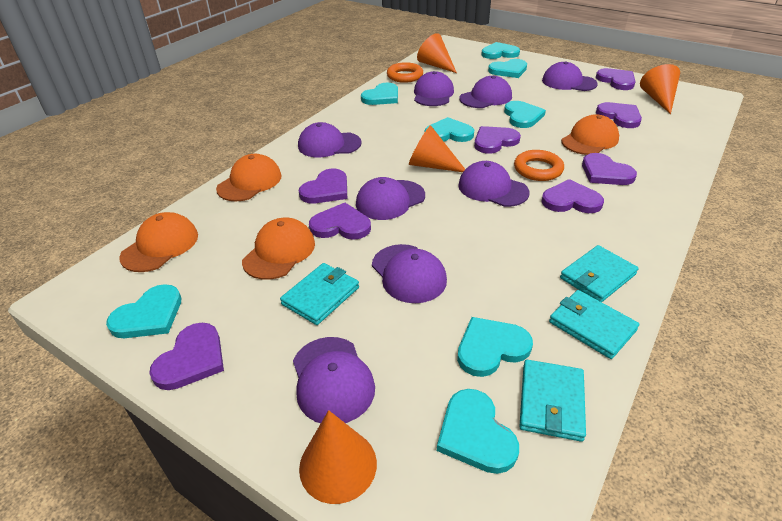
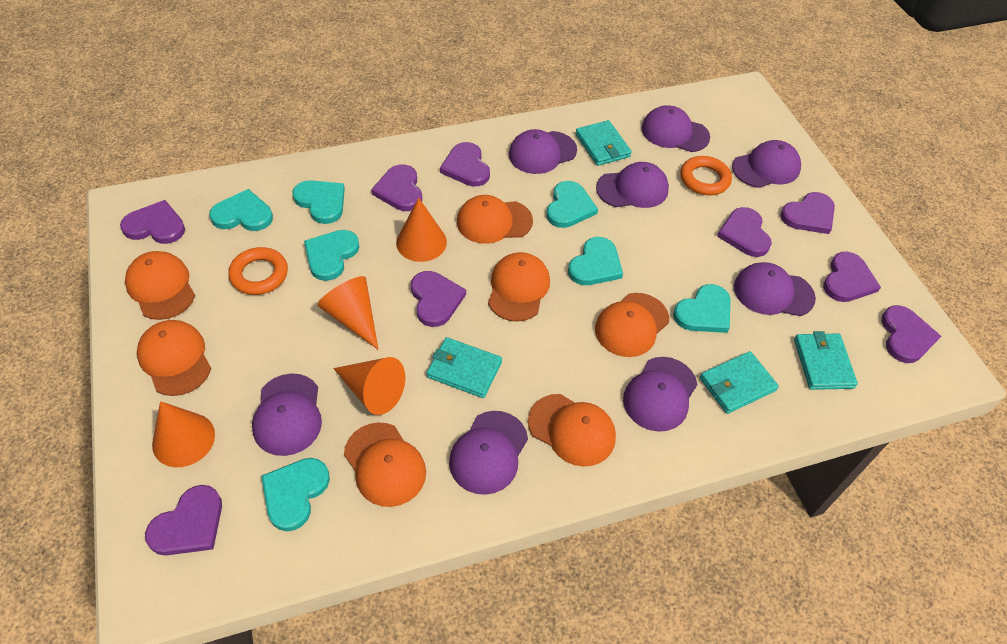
orange cap: 4 -> 7
purple heart: 8 -> 9
turquoise heart: 8 -> 7

